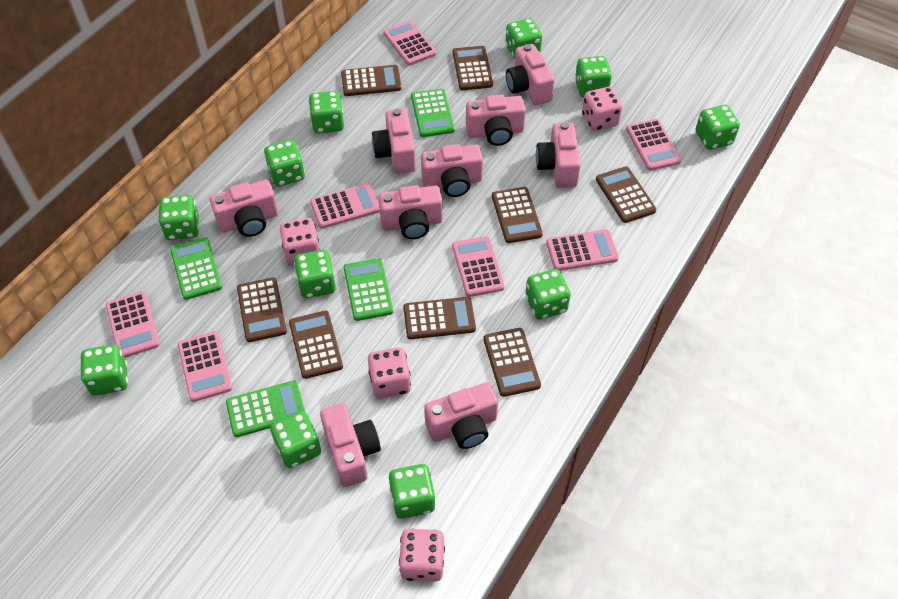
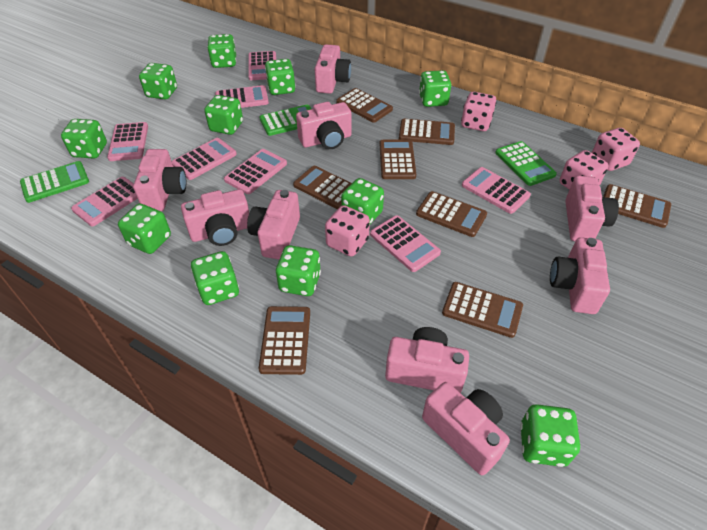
green calculator: 4 -> 3
pink calculator: 7 -> 8

